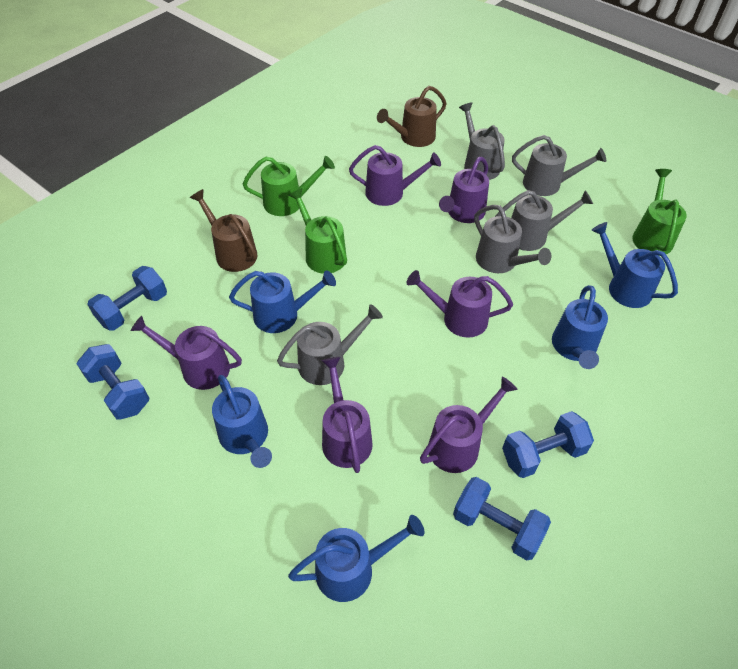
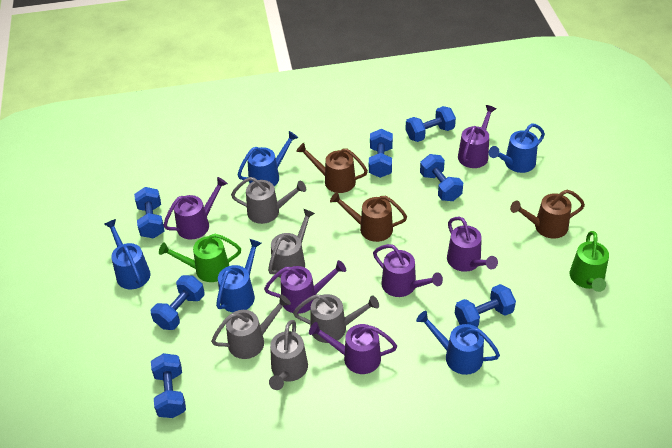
blue dumbbell: 4 -> 7
brown watering can: 2 -> 3
green watering can: 3 -> 2

